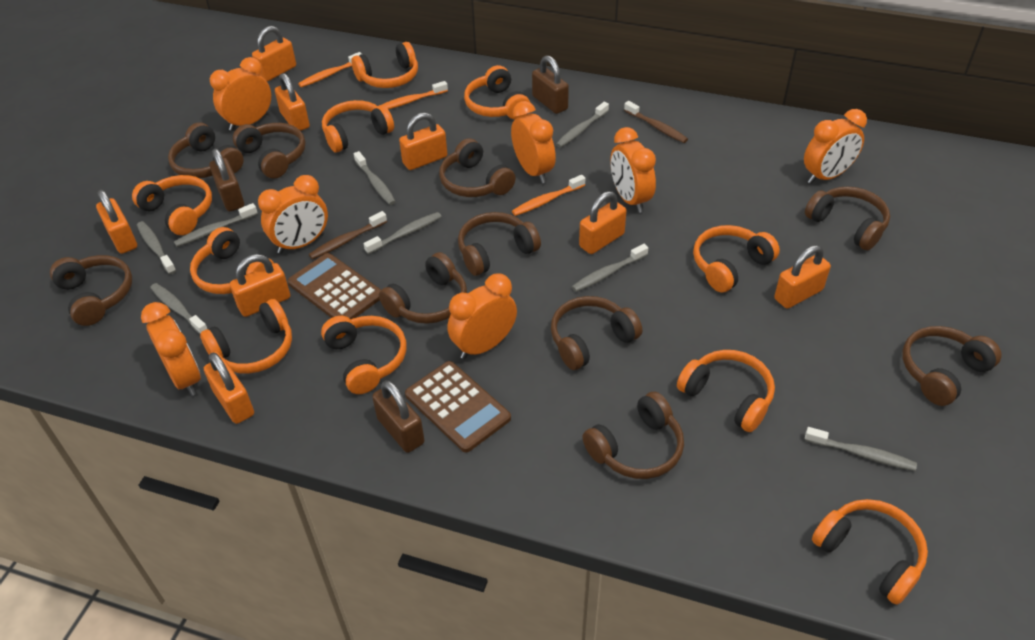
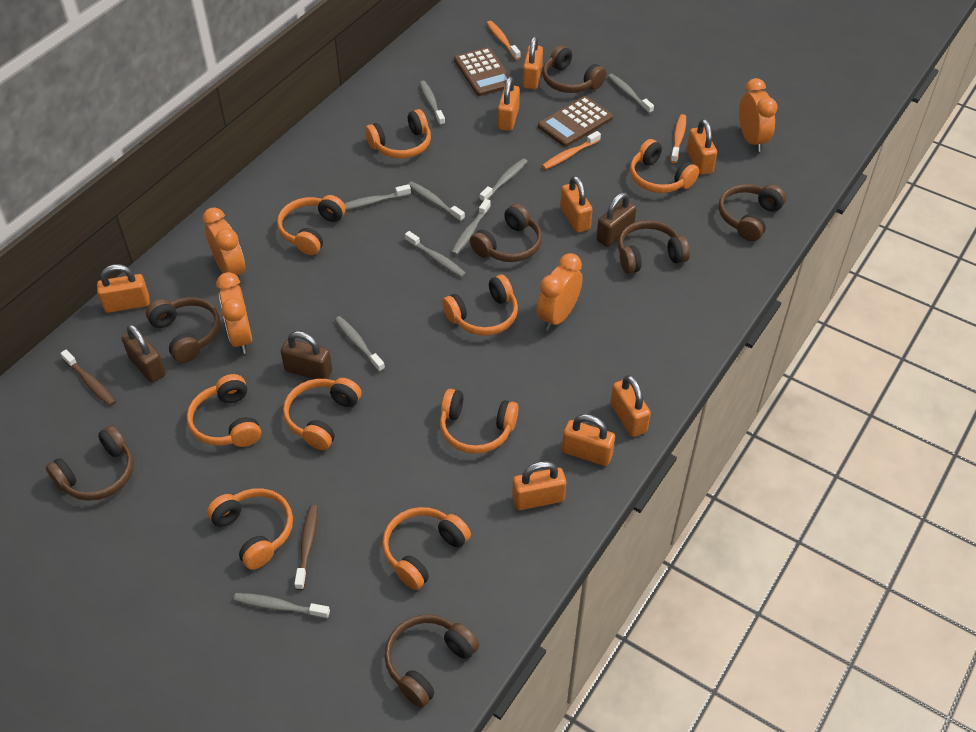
brown headphones: 10 -> 7
grey toothbrush: 8 -> 9
orange clock: 7 -> 4
orange headphones: 10 -> 9

